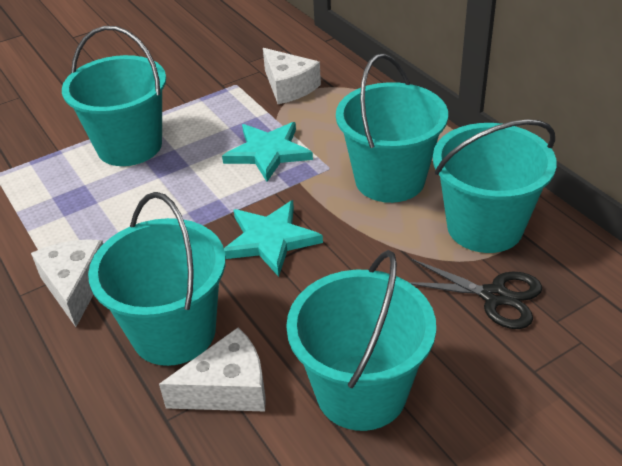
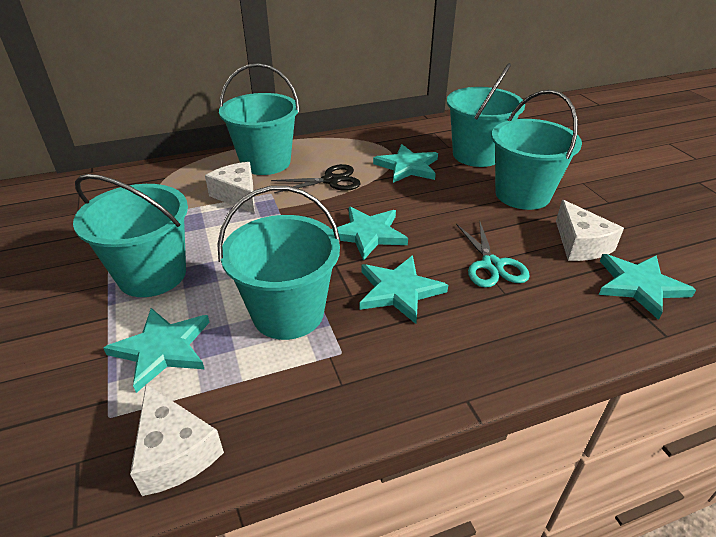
turquoise scissors: 0 -> 1
turquoise star: 2 -> 5

